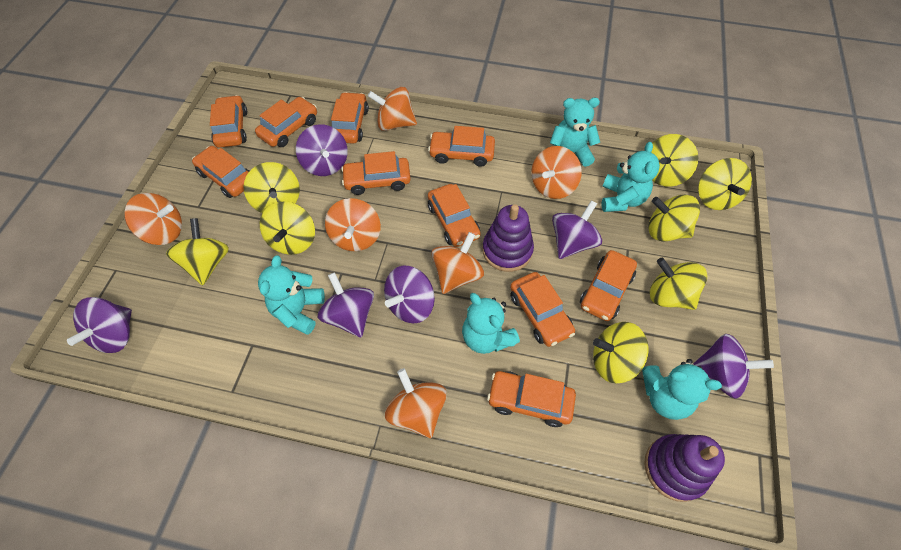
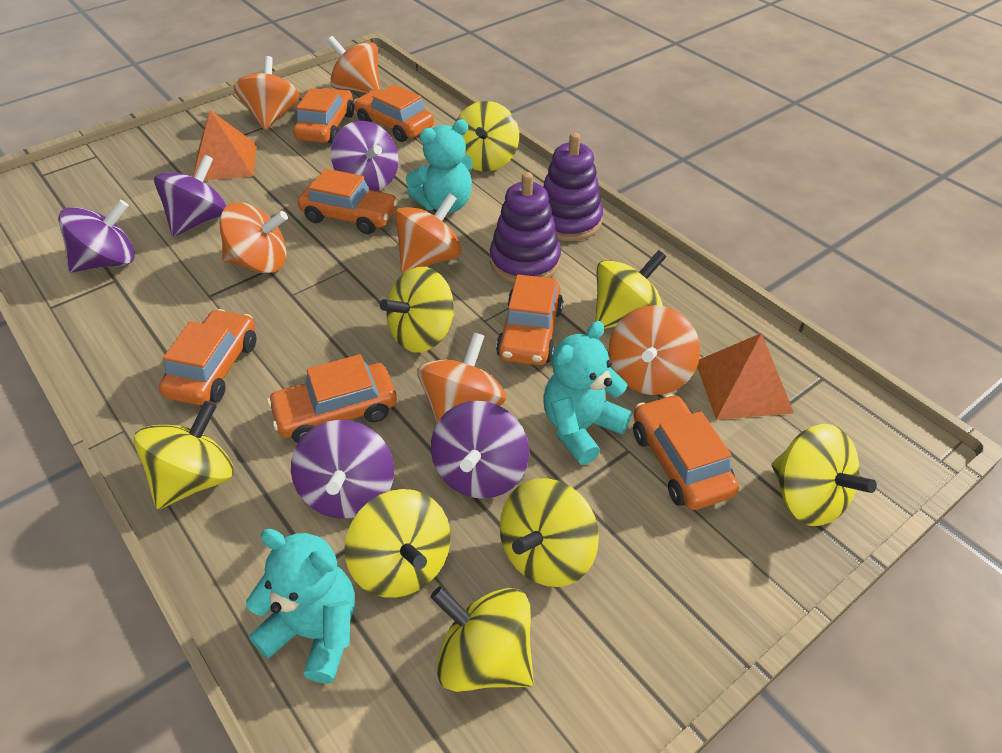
orange car: 10 -> 7
orange pyramid: 0 -> 2
purple spinning top: 6 -> 5
turquoise teddy bear: 5 -> 3

